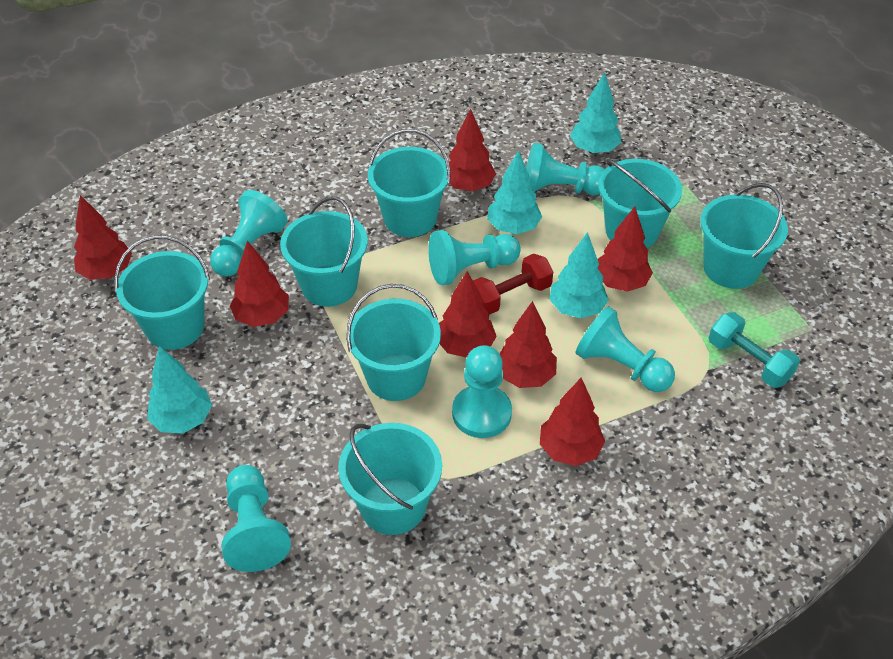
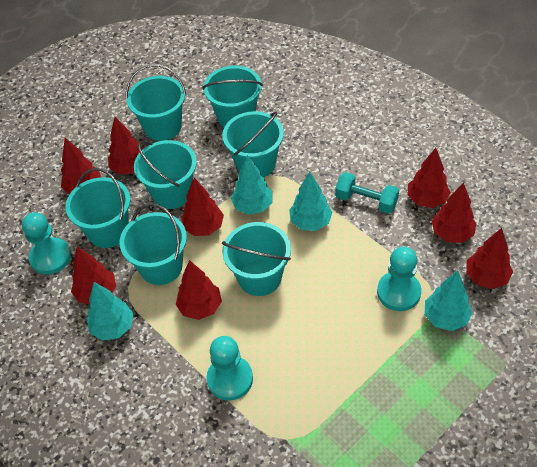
red dumbbell: 1 -> 0
red tree: 7 -> 8
turquoise pawn: 6 -> 3

